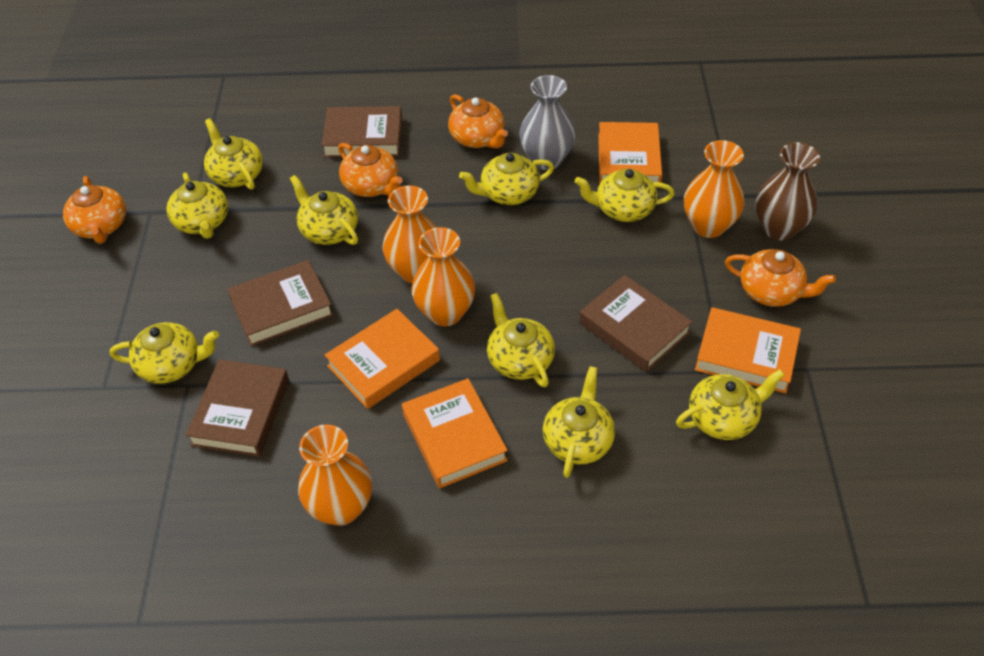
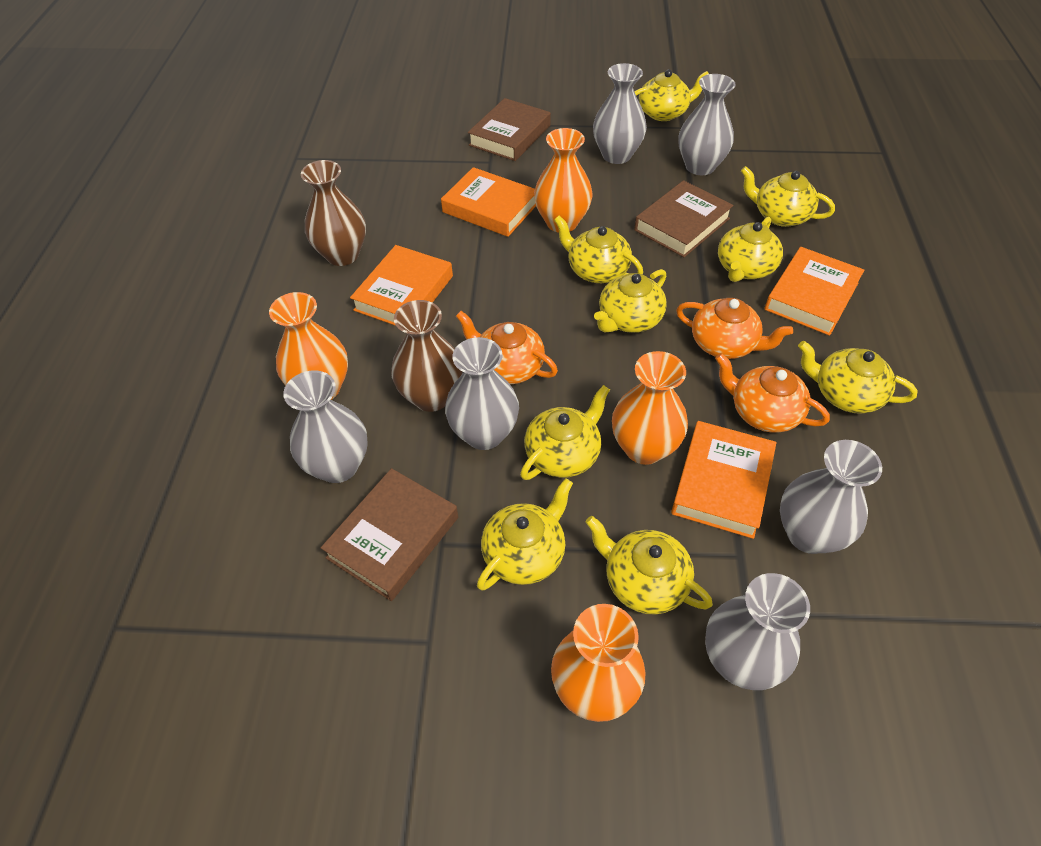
brown book: 4 -> 3
brown vase: 1 -> 2
grey vase: 1 -> 6
orange teapot: 4 -> 3

